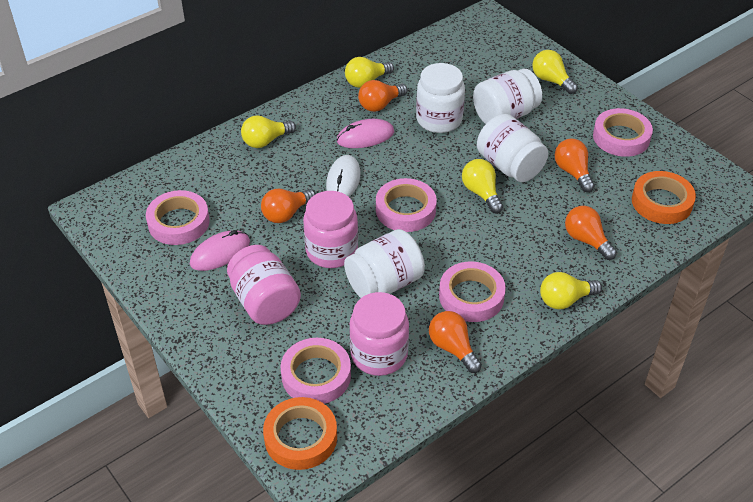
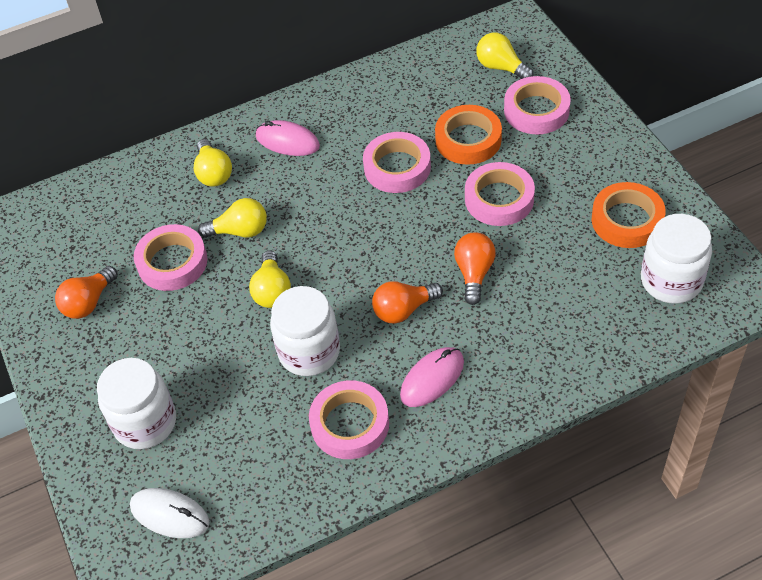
orange light bulb: 5 -> 3
pink jar: 3 -> 0
white jar: 4 -> 3
yellow light bulb: 5 -> 4

